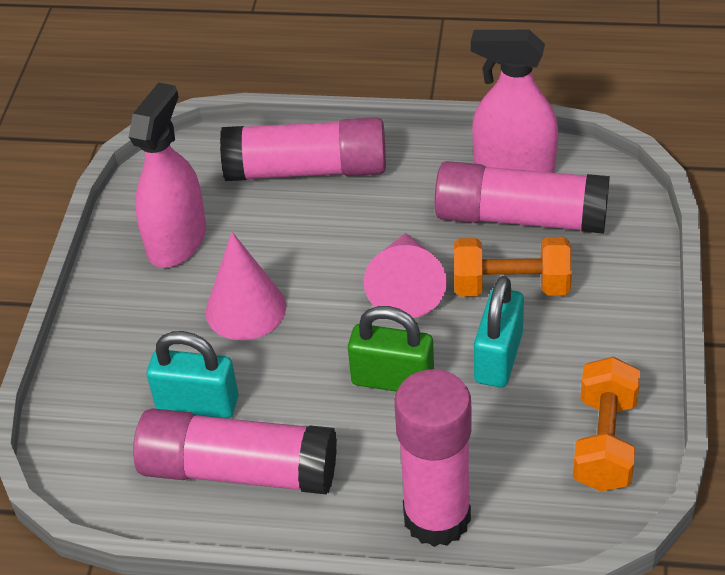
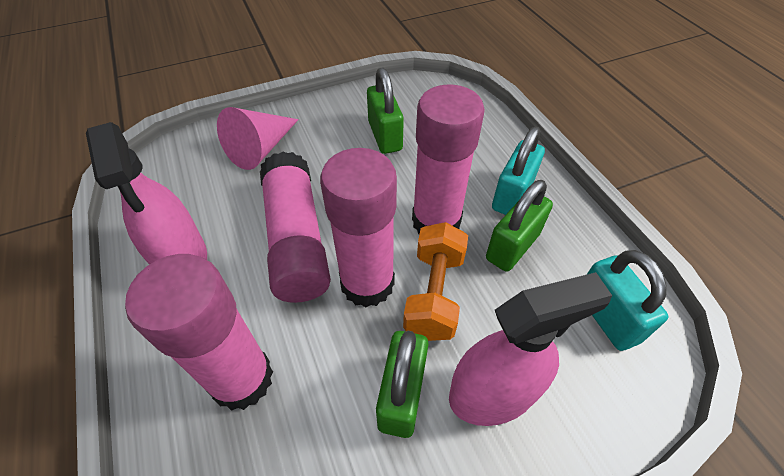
green padlock: 1 -> 3
orange dumbbell: 2 -> 1
pink cone: 2 -> 1

